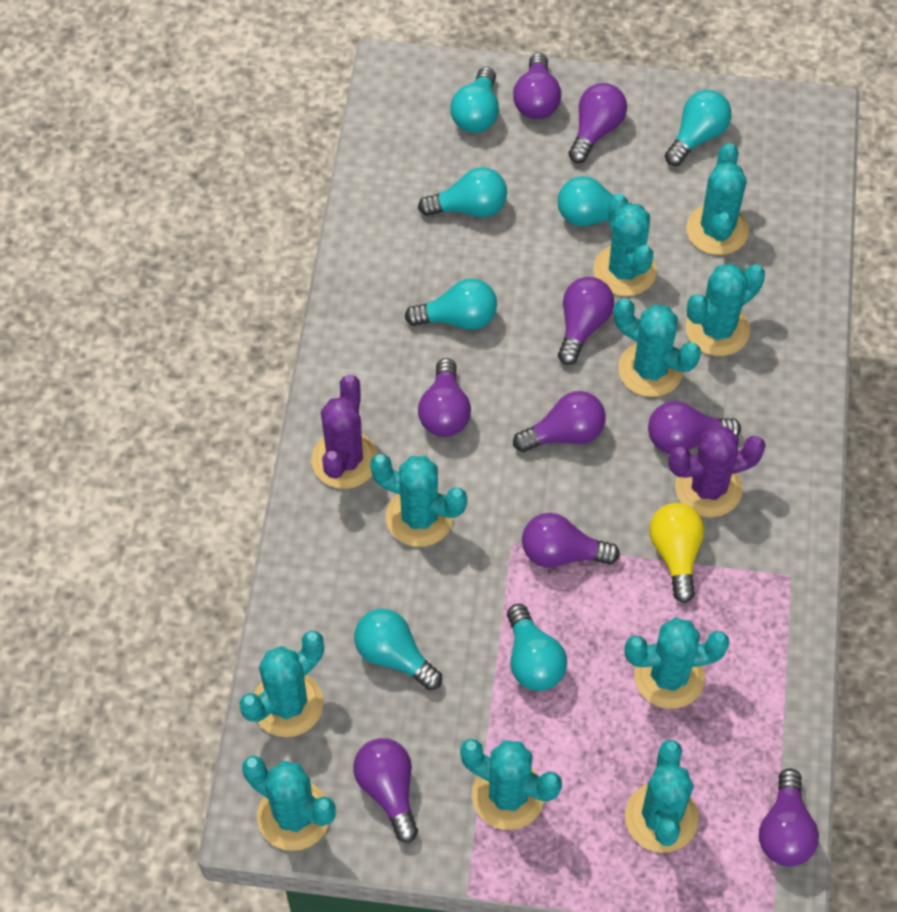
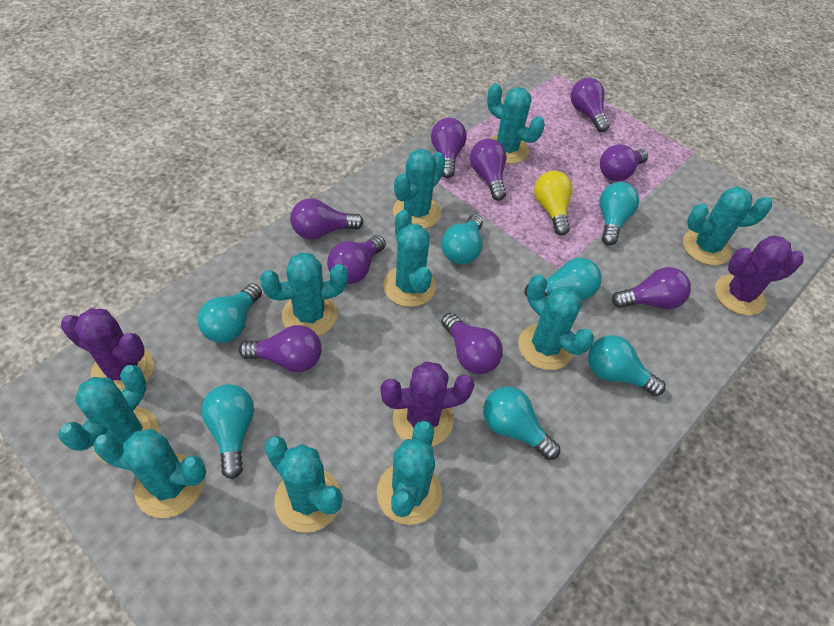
purple cactus: 2 -> 3

